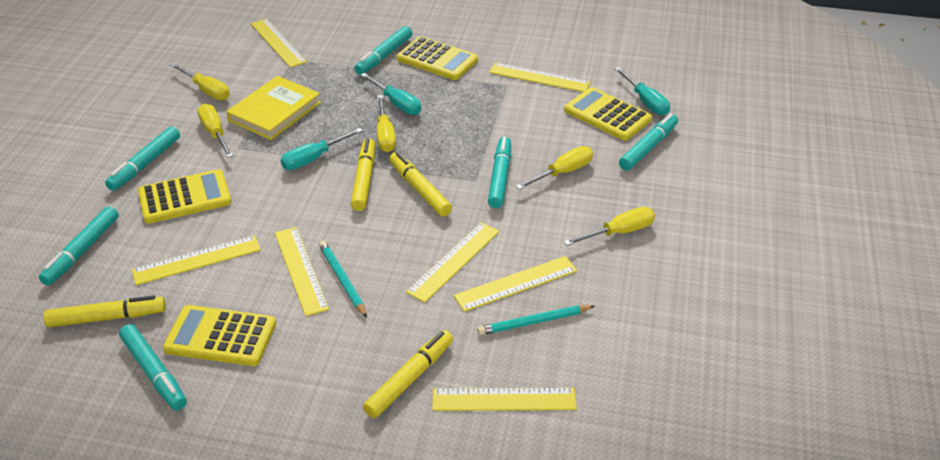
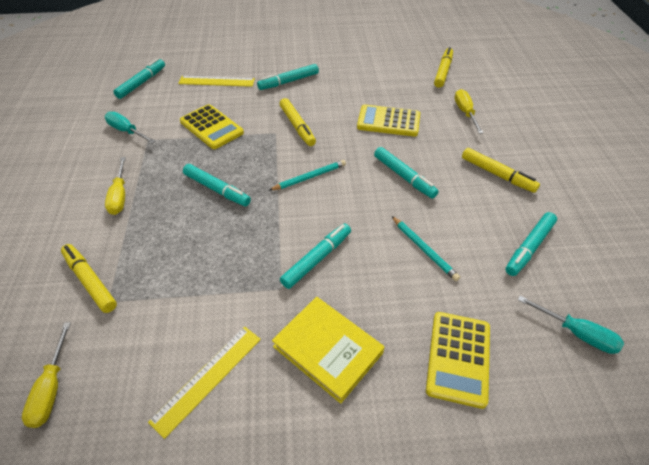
turquoise screwdriver: 3 -> 2
yellow calculator: 4 -> 3
yellow ruler: 7 -> 2
yellow screwdriver: 5 -> 3

